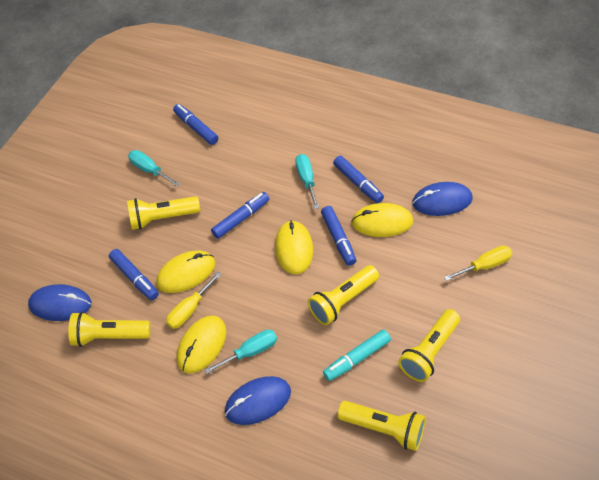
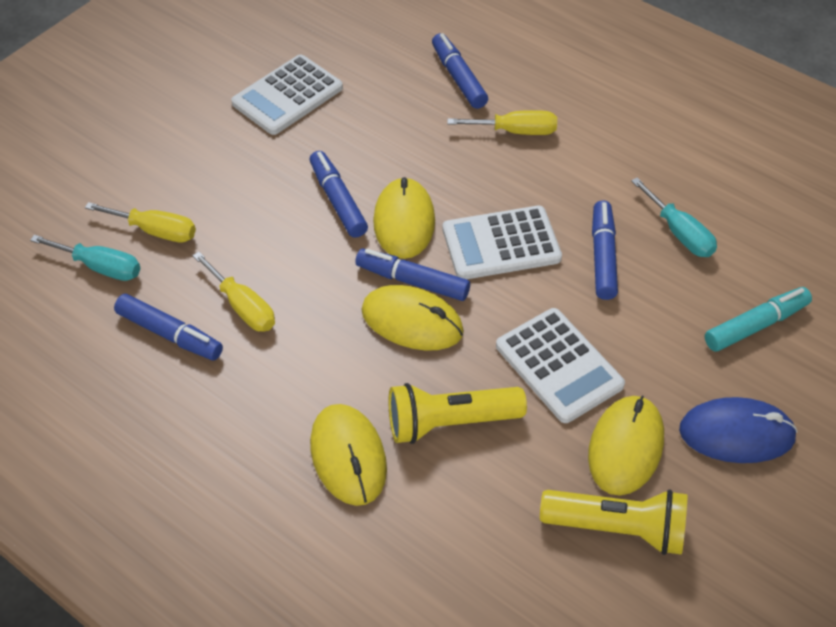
blue mouse: 3 -> 1
turquoise screwdriver: 3 -> 2
white calculator: 0 -> 3
yellow flashlight: 5 -> 2
yellow screwdriver: 2 -> 3

